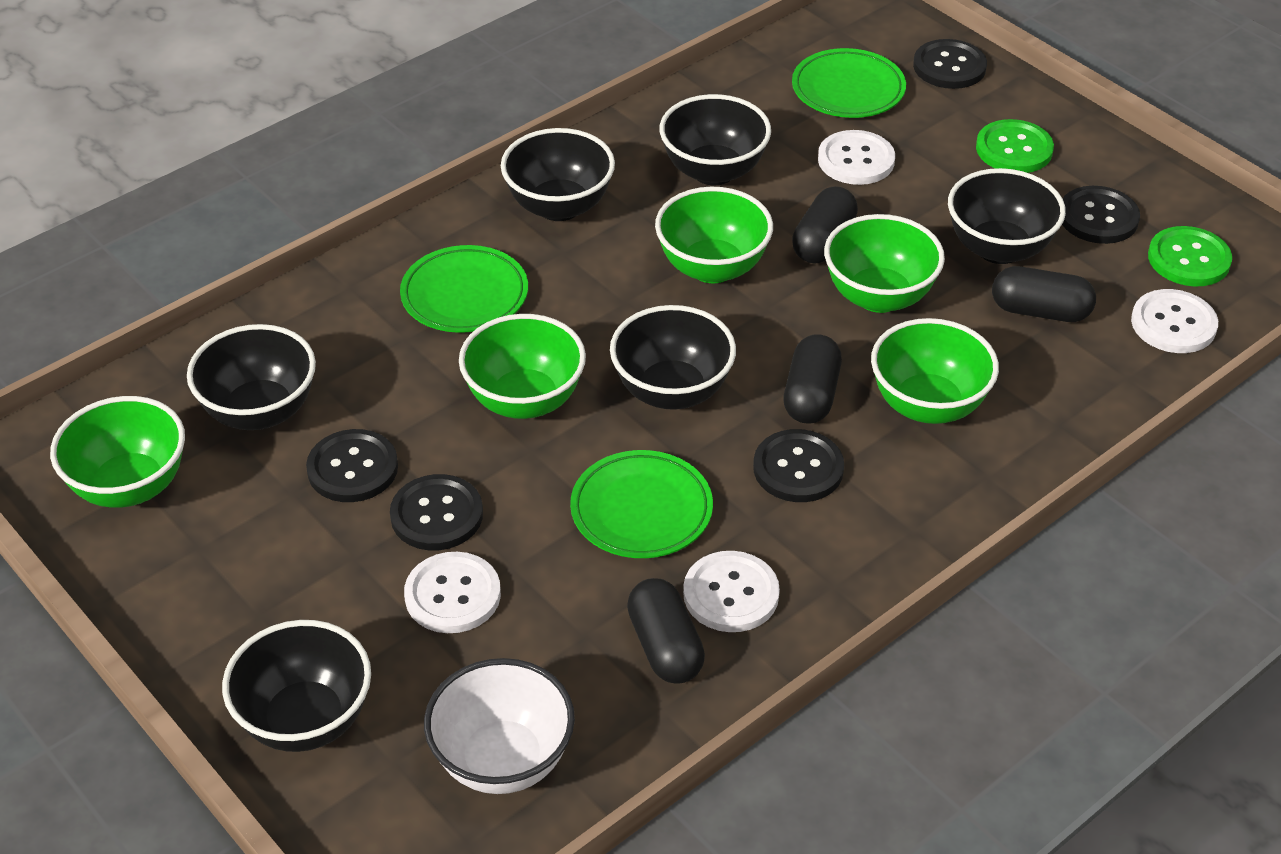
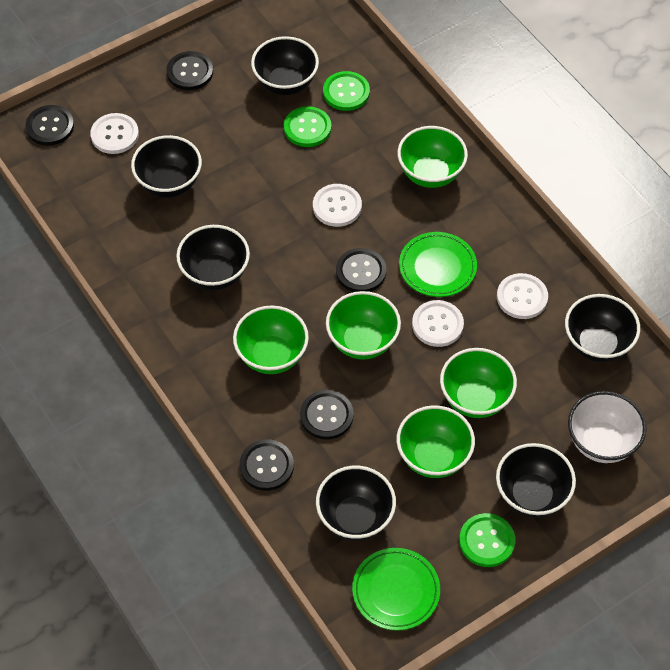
black capsule: 4 -> 0
green button: 2 -> 3
green plate: 3 -> 2

